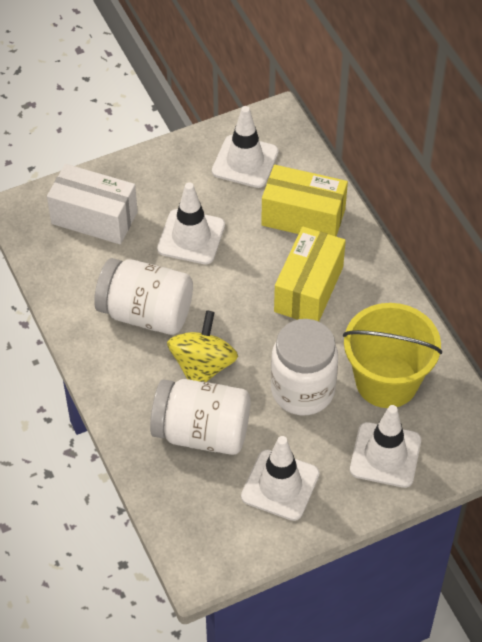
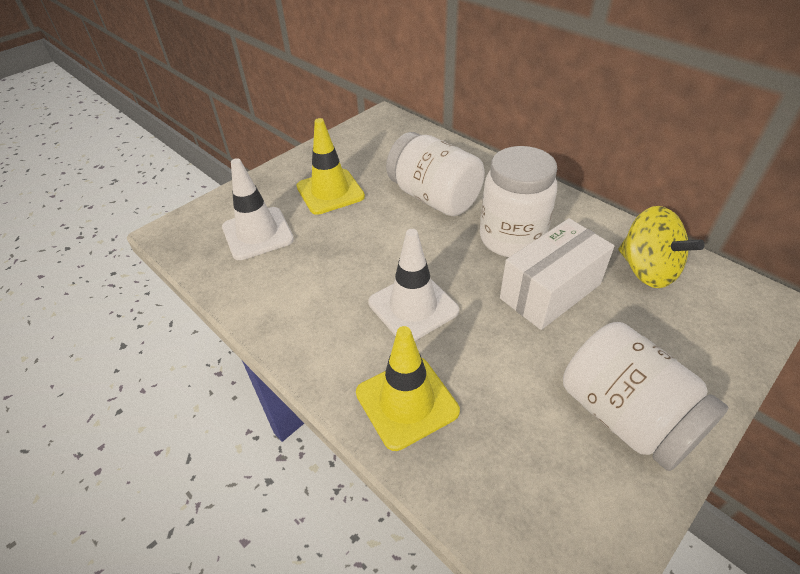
white traffic cone: 4 -> 2
yellow box: 2 -> 0
yellow bucket: 1 -> 0
yellow traffic cone: 0 -> 2

